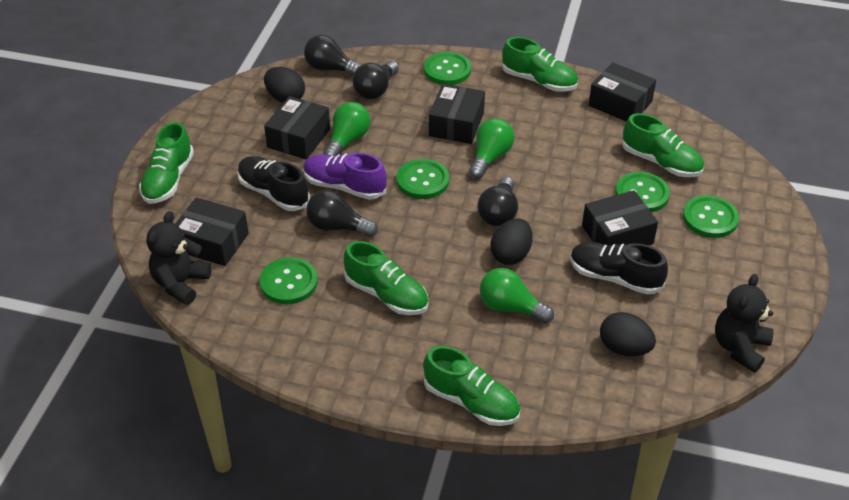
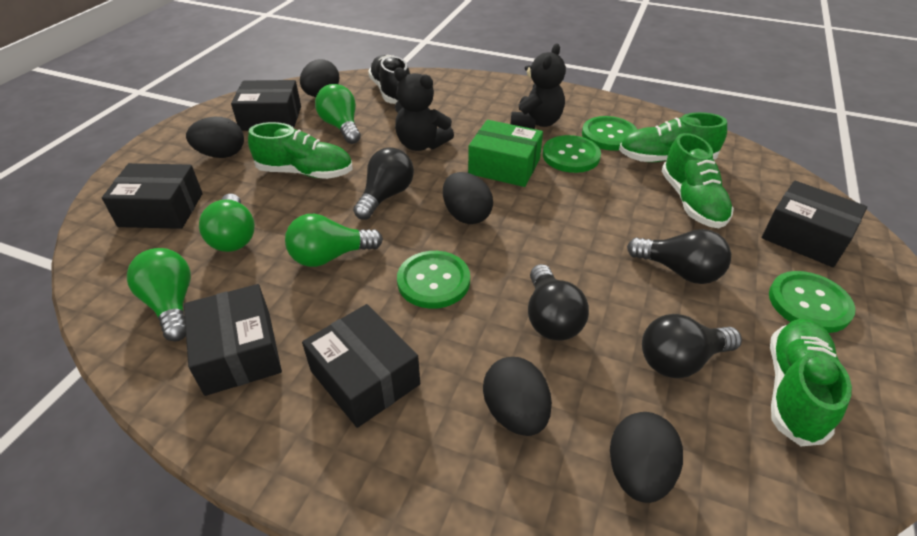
black egg: 3 -> 5
black shoe: 2 -> 1
green box: 0 -> 1
green button: 5 -> 4
green light bulb: 3 -> 4
green shoe: 5 -> 4
purple shoe: 1 -> 0

